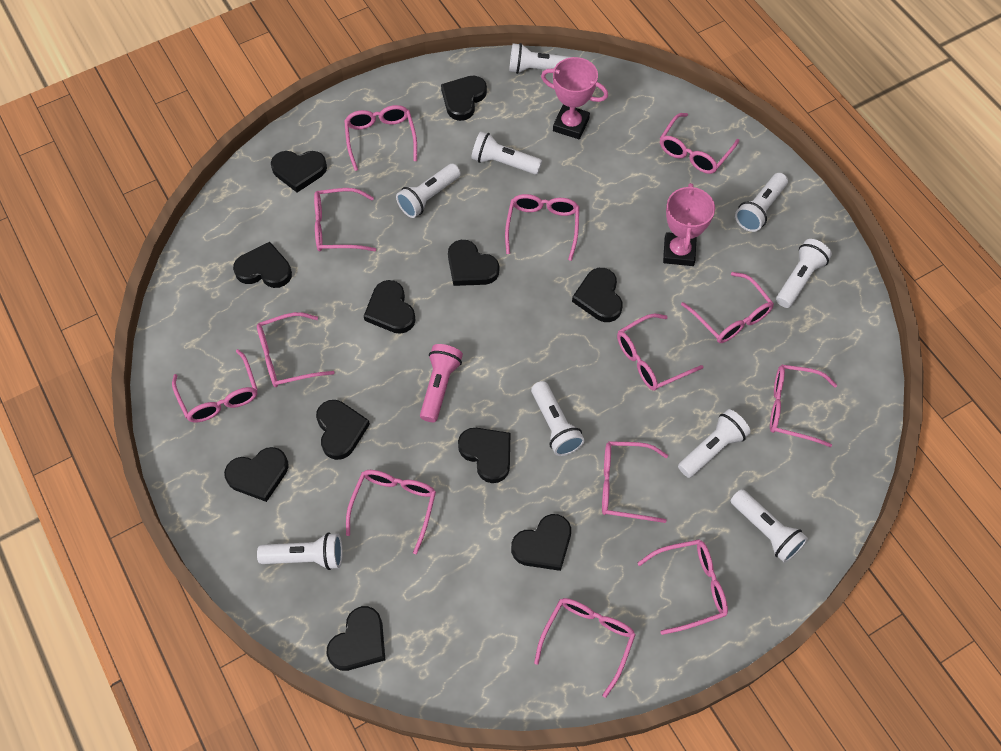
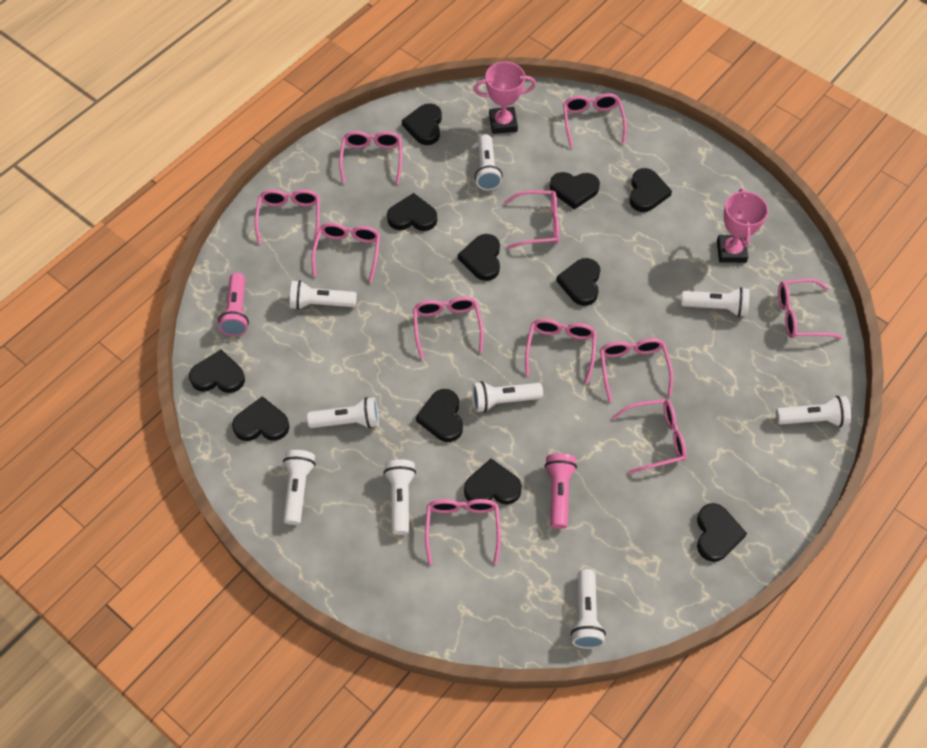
pink flashlight: 1 -> 2
pink glasses: 13 -> 11

